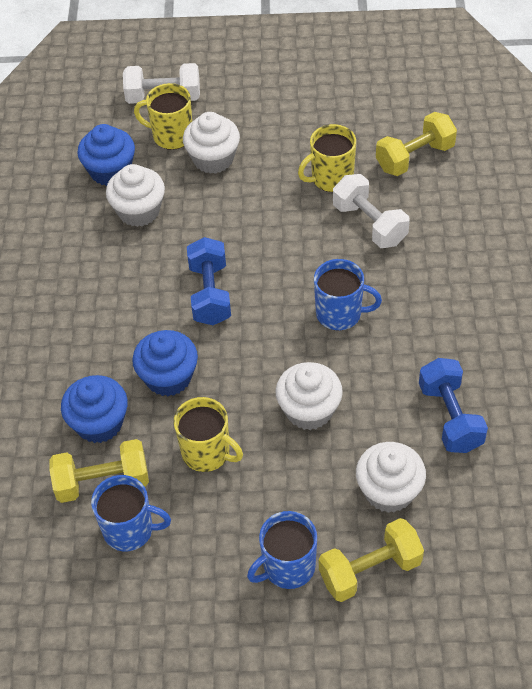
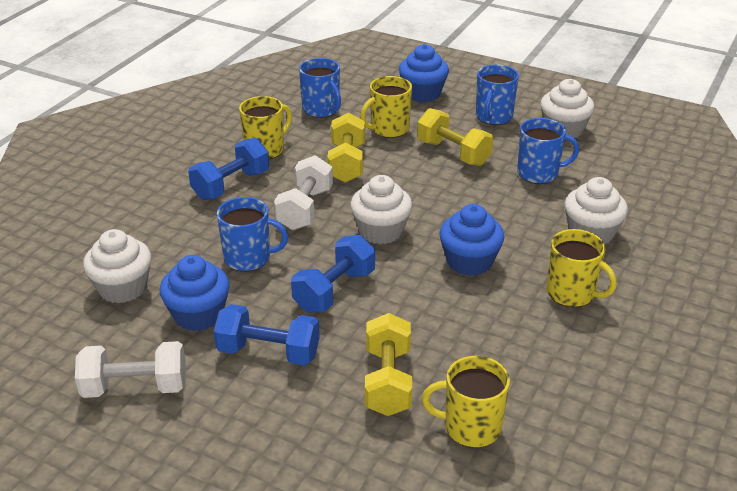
blue dumbbell: 2 -> 3
blue mug: 3 -> 4
yellow mug: 3 -> 4

